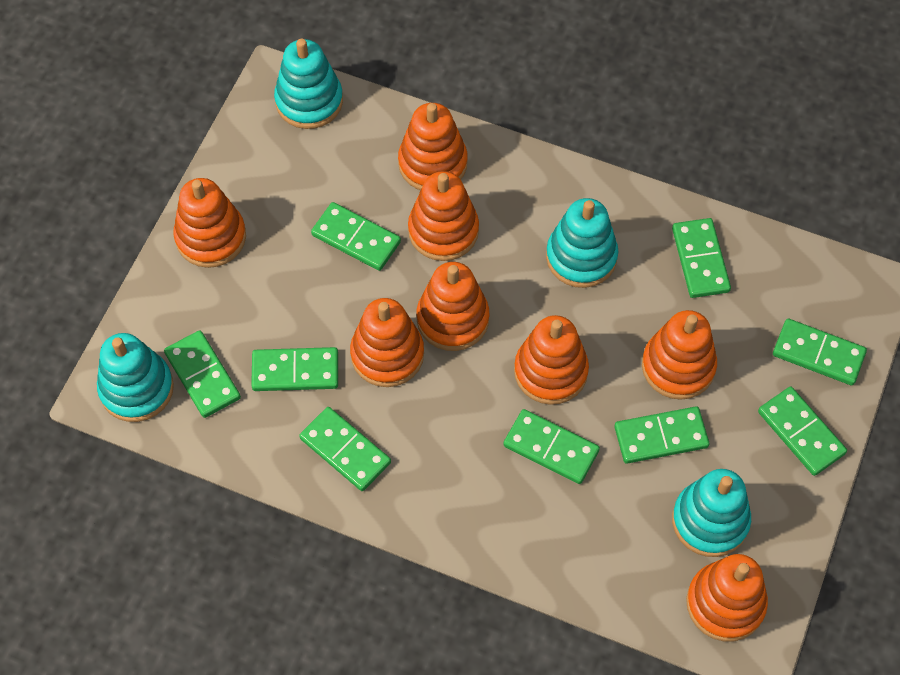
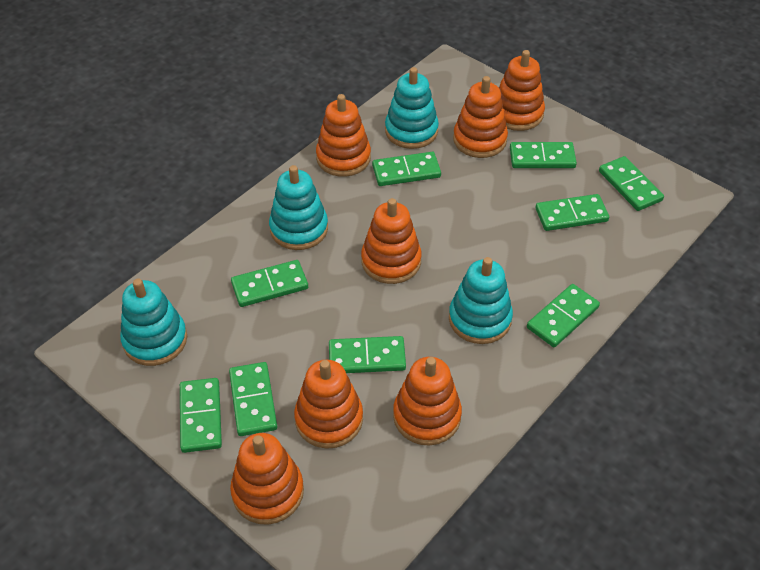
orange stacking toy: 8 -> 7

